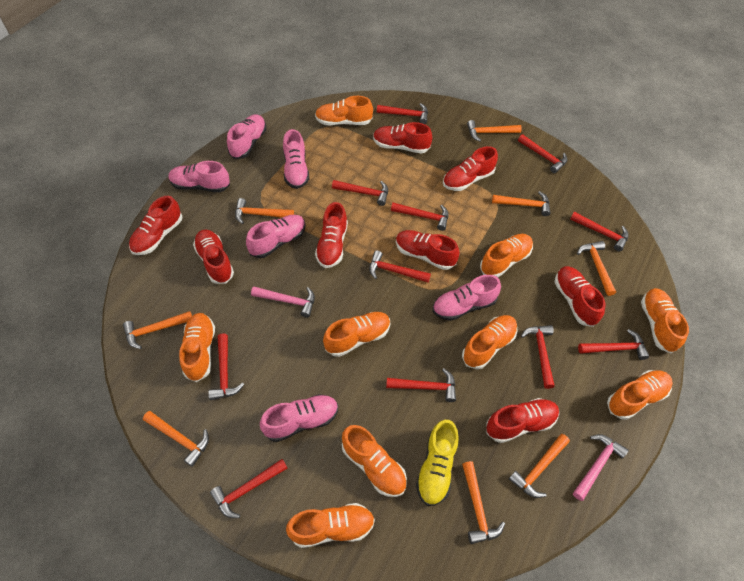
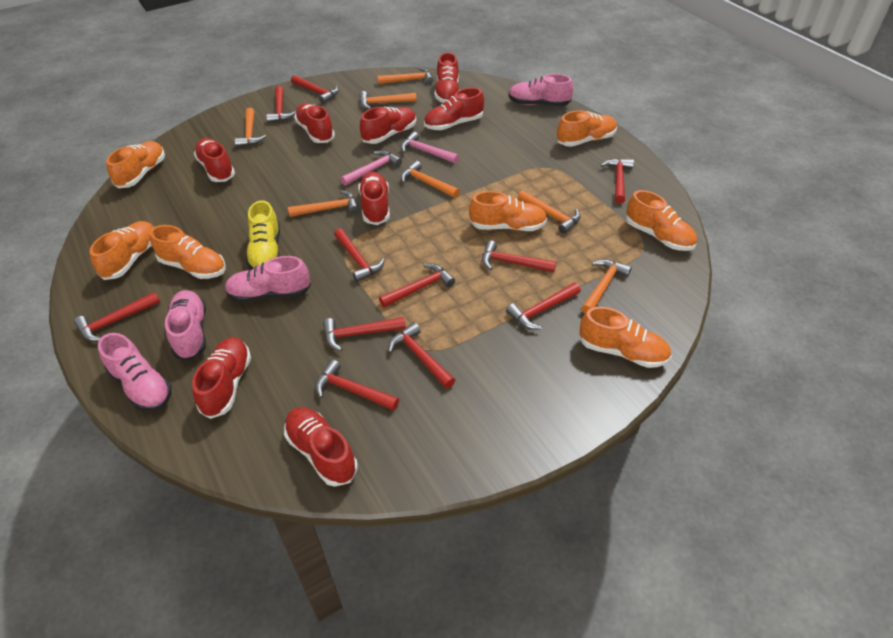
orange hammer: 8 -> 7
orange shoe: 9 -> 7
pink shoe: 6 -> 4

